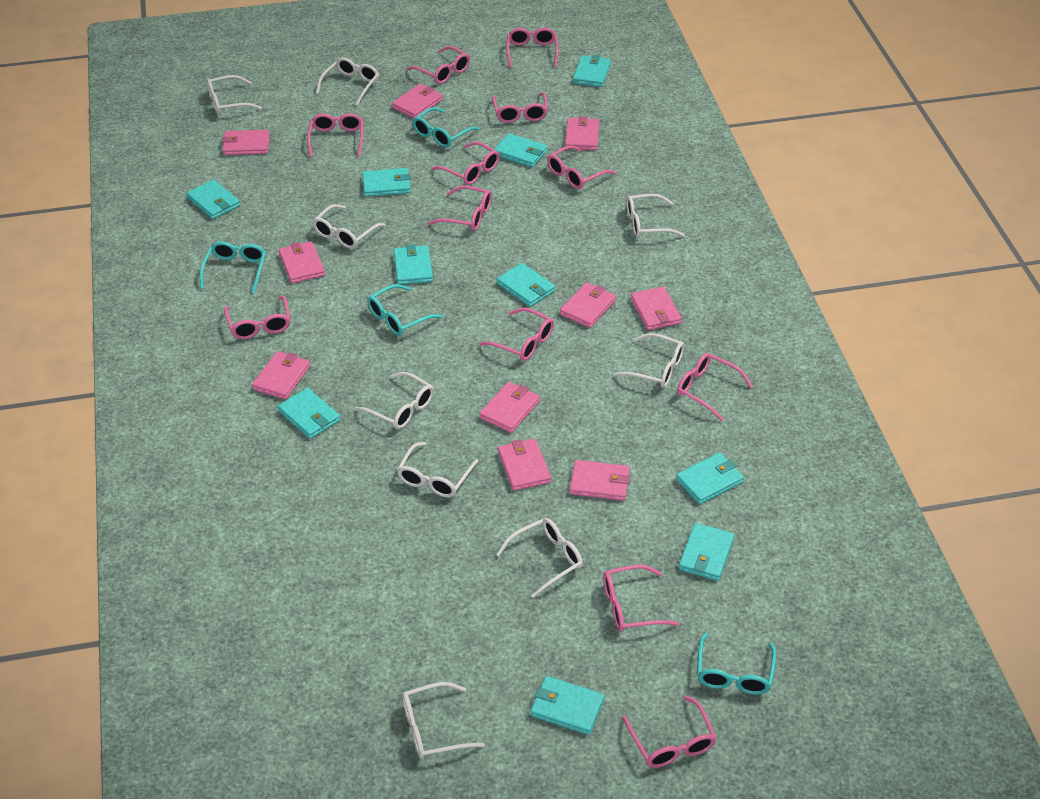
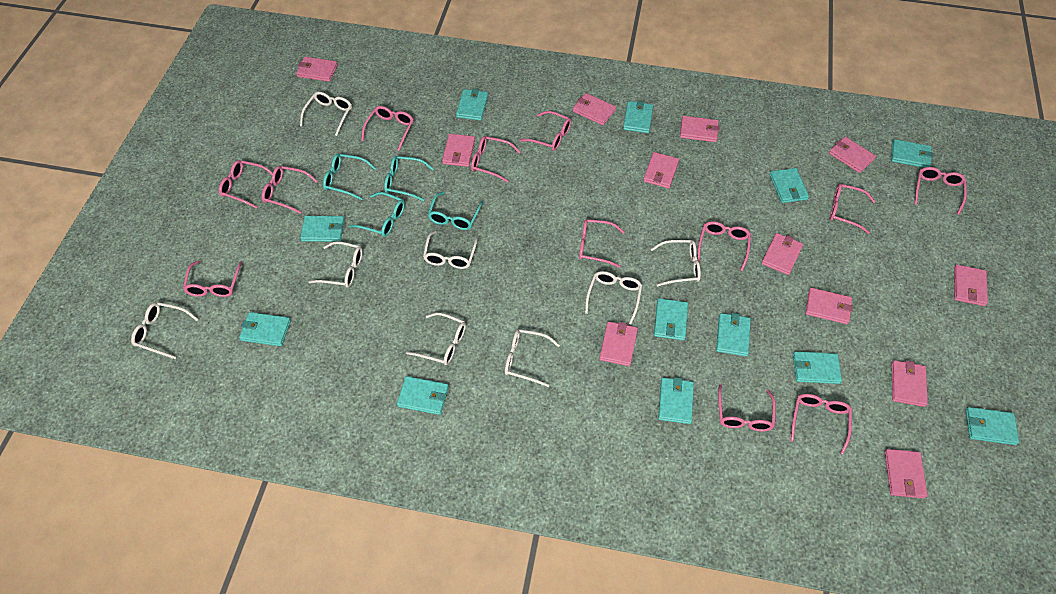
pink wallet: 10 -> 12
turquoise wallet: 10 -> 12
white glasses: 9 -> 8

